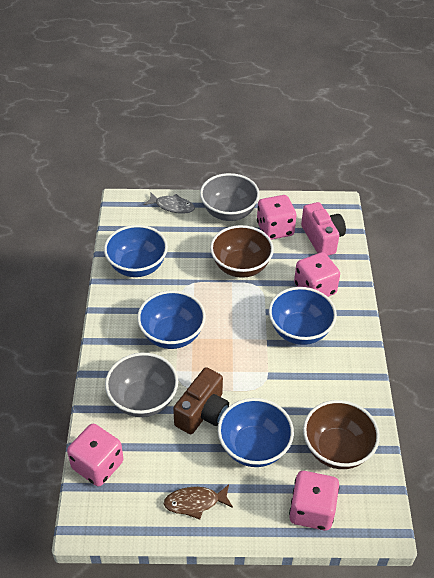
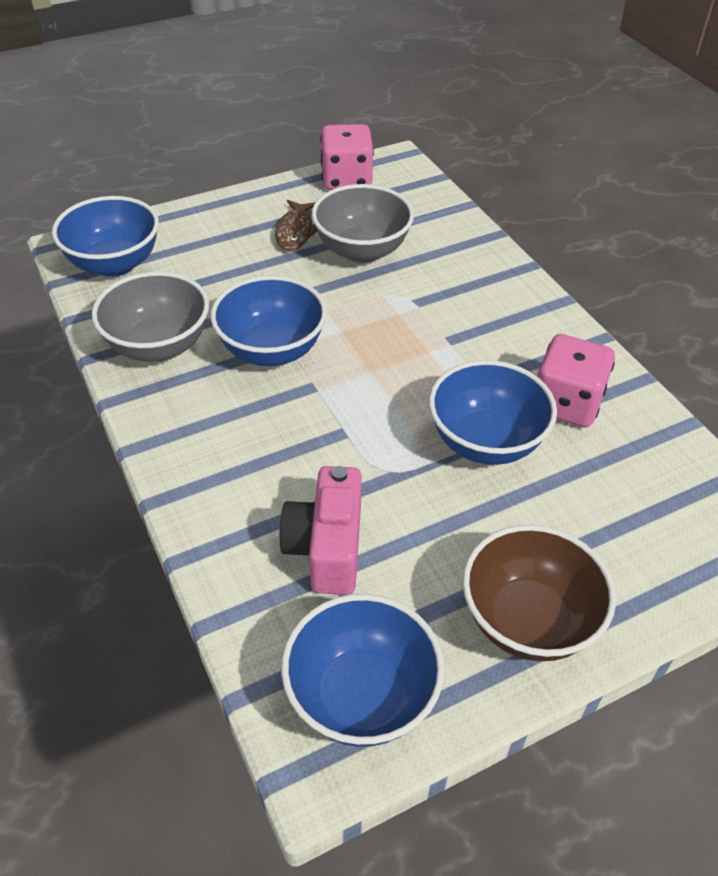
brown bowl: 2 -> 1
brown camera: 1 -> 0
grey fish: 1 -> 0
pink dice: 4 -> 2

